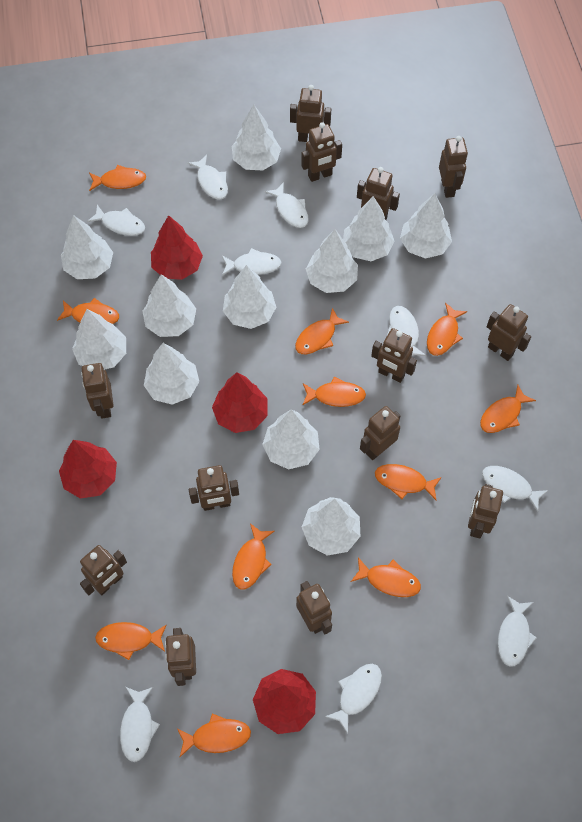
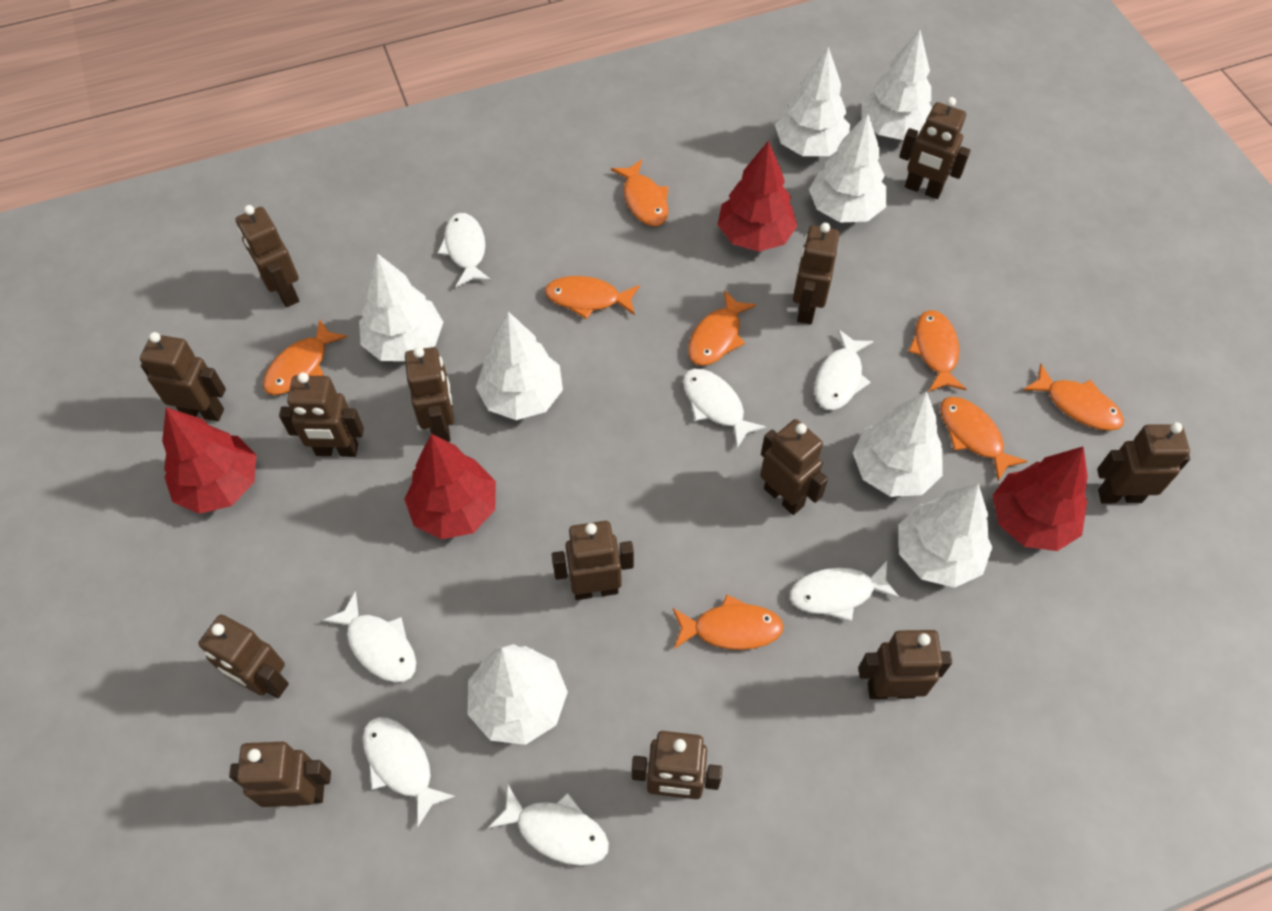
orange fish: 11 -> 8
white fish: 9 -> 7
white tree: 11 -> 8

